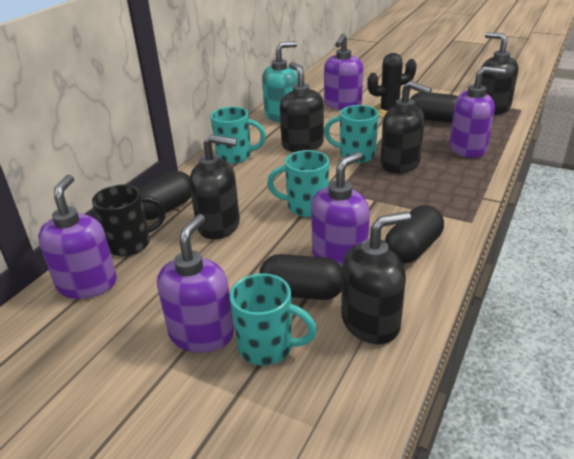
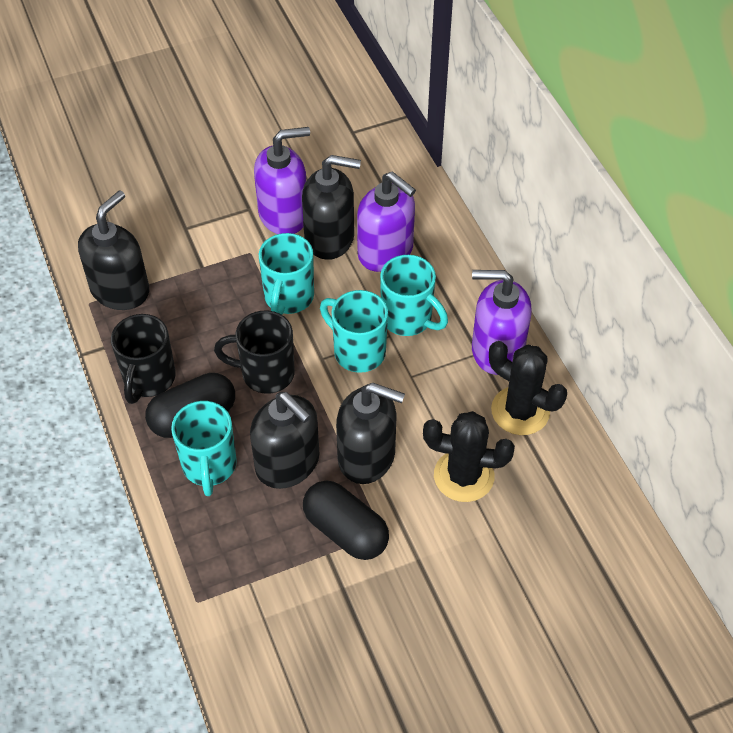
black cactus: 1 -> 2
black capsule: 4 -> 2
black mug: 1 -> 2
black soap dispenser: 5 -> 4
purple soap dispenser: 5 -> 3
turquoise soap dispenser: 1 -> 0

